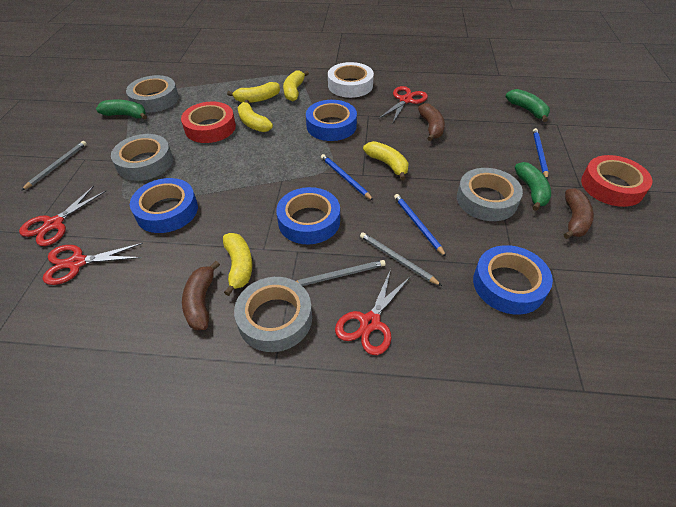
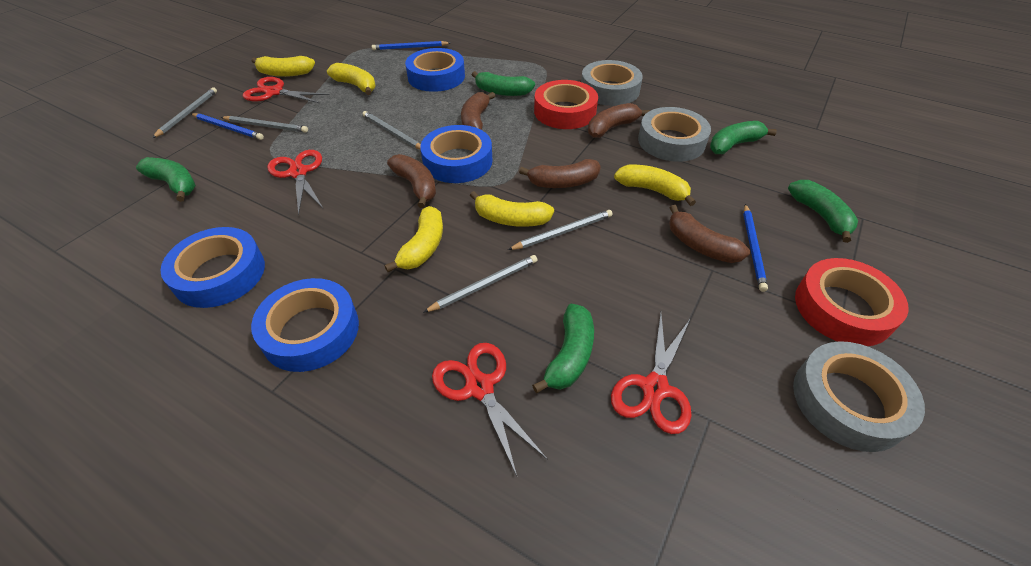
brown banana: 3 -> 5
green banana: 3 -> 5
grey pencil: 3 -> 5
grey tape: 4 -> 3
white tape: 1 -> 0

